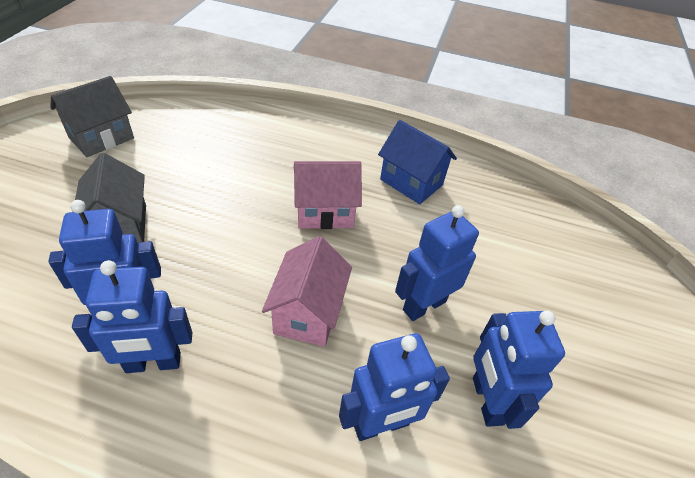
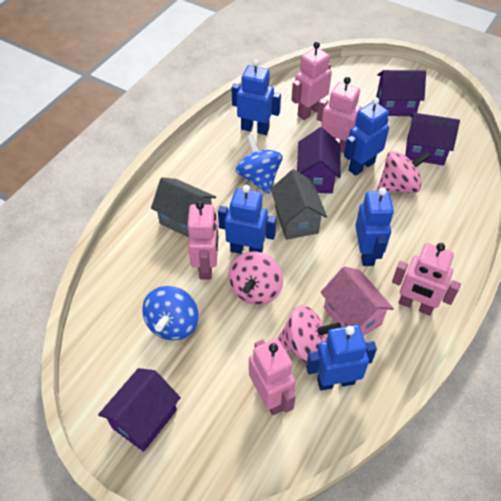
blue house: 1 -> 0
blue spinning top: 0 -> 2
pink house: 2 -> 1
pink robot: 0 -> 5
pink spinning top: 0 -> 3
purple house: 0 -> 4

